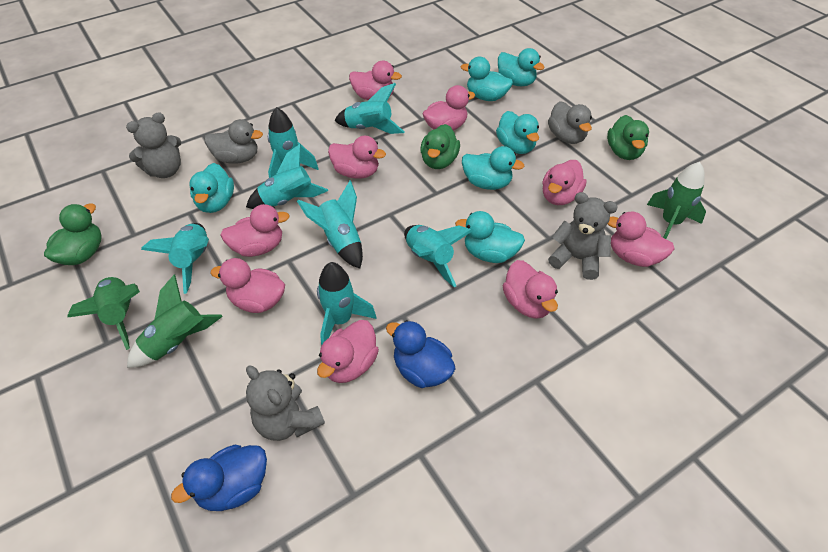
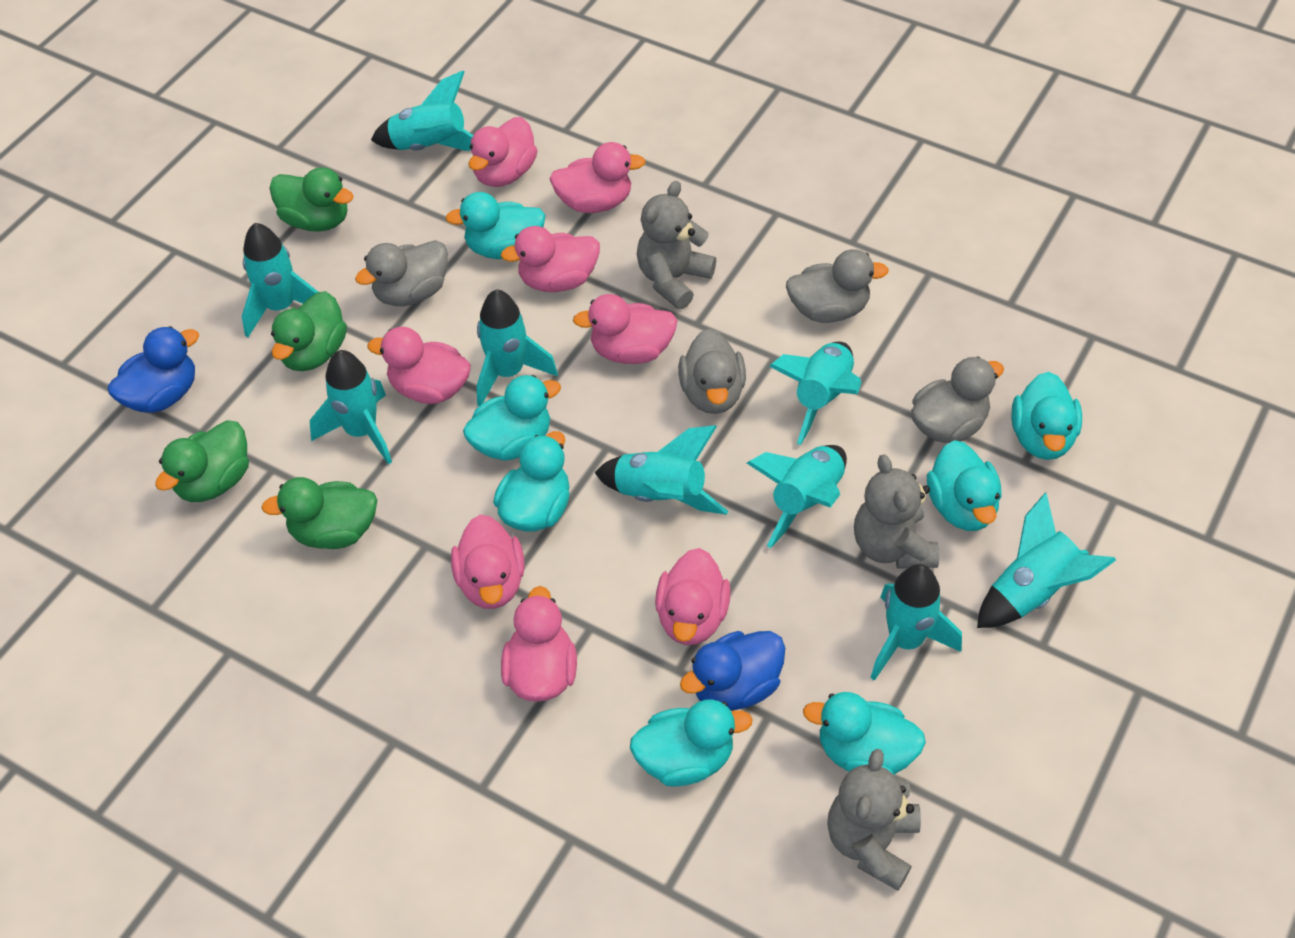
green duck: 3 -> 4
green rocket: 3 -> 0
grey duck: 2 -> 4
pink duck: 9 -> 8
turquoise duck: 6 -> 7
turquoise rocket: 7 -> 9

